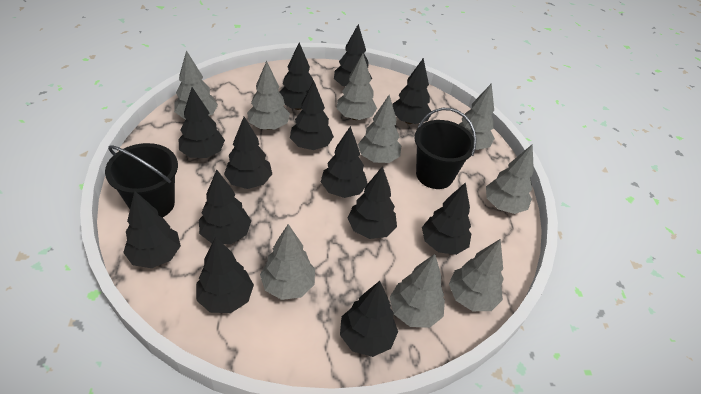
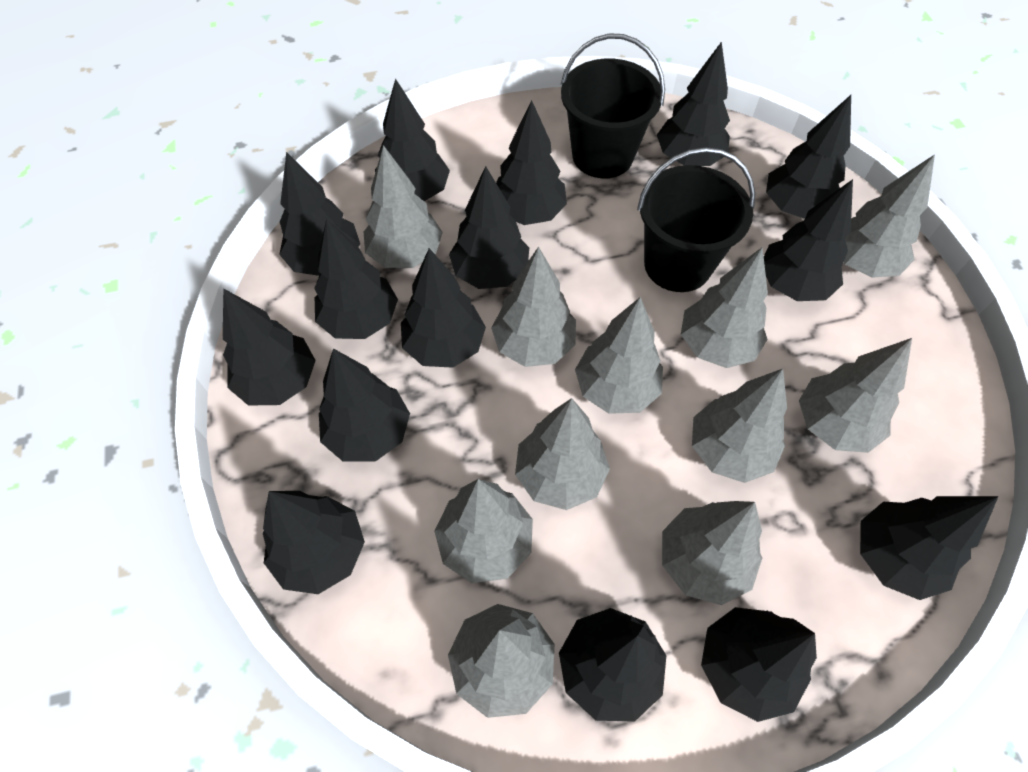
black tree: 13 -> 15
grey tree: 9 -> 11

